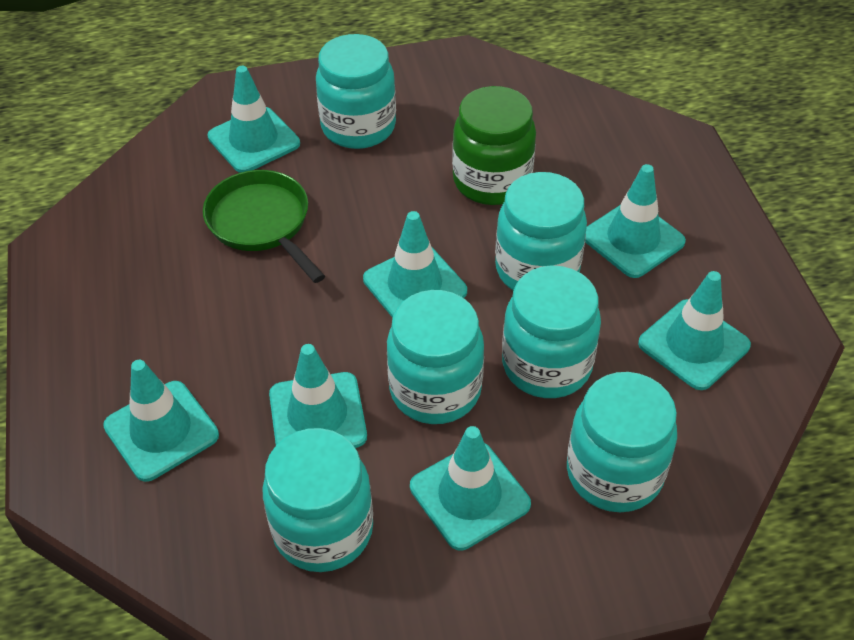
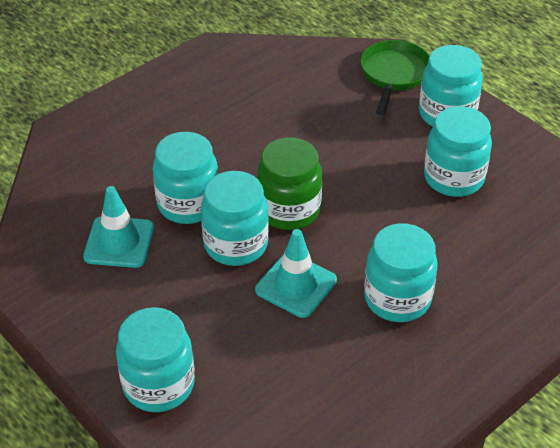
turquoise traffic cone: 7 -> 2

